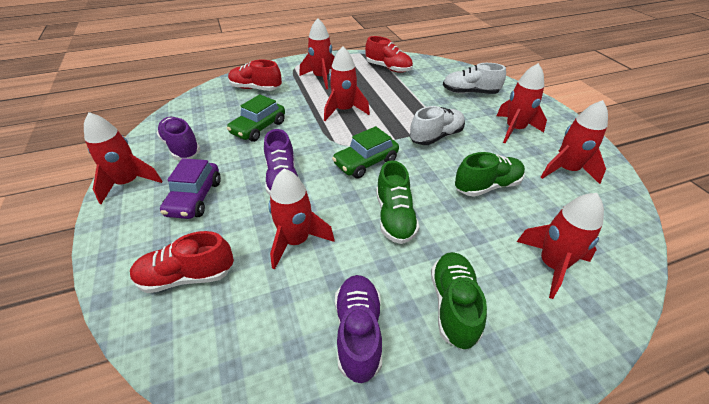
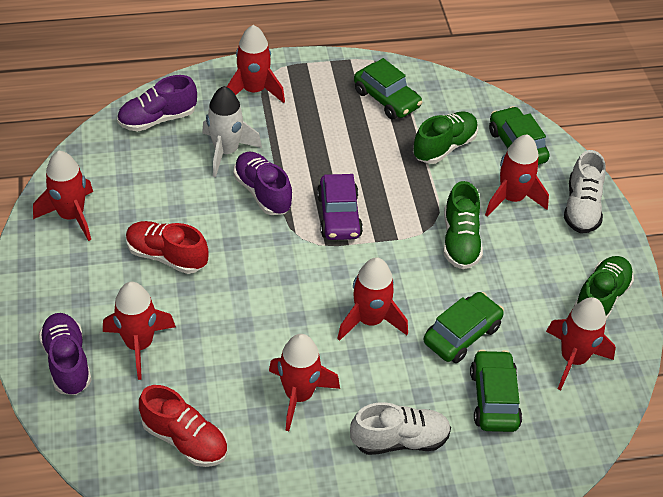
green car: 2 -> 4
red shoe: 3 -> 2
white rocket: 0 -> 1

